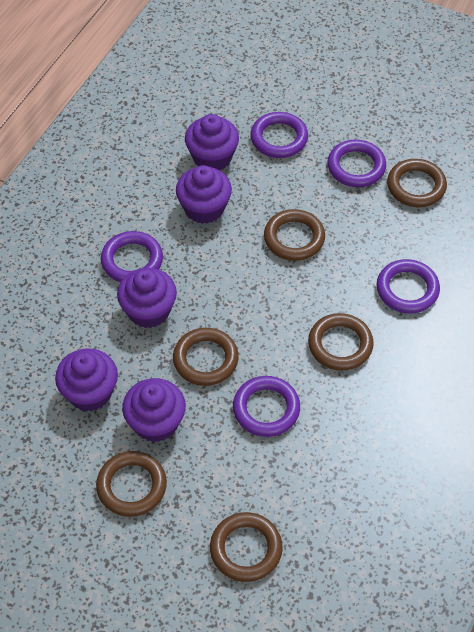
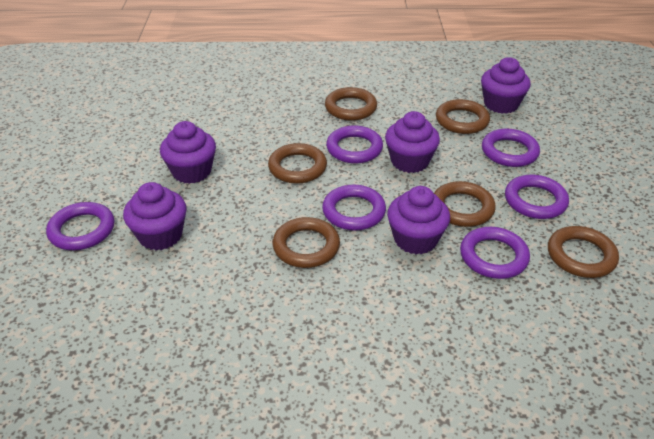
purple ring: 5 -> 6

